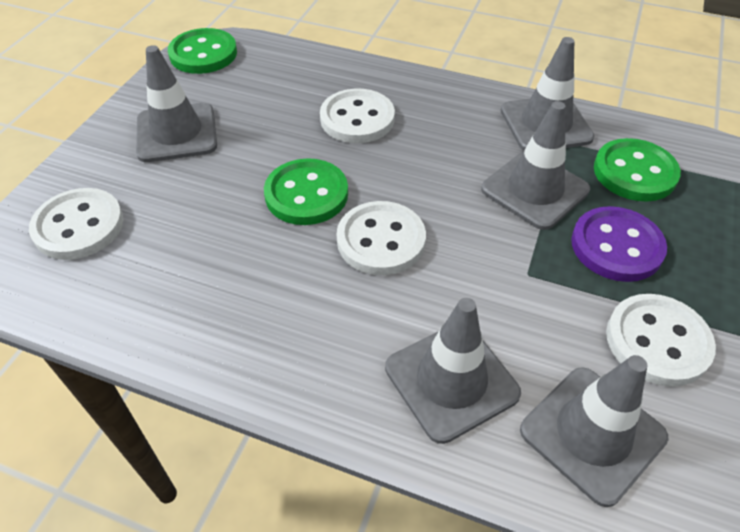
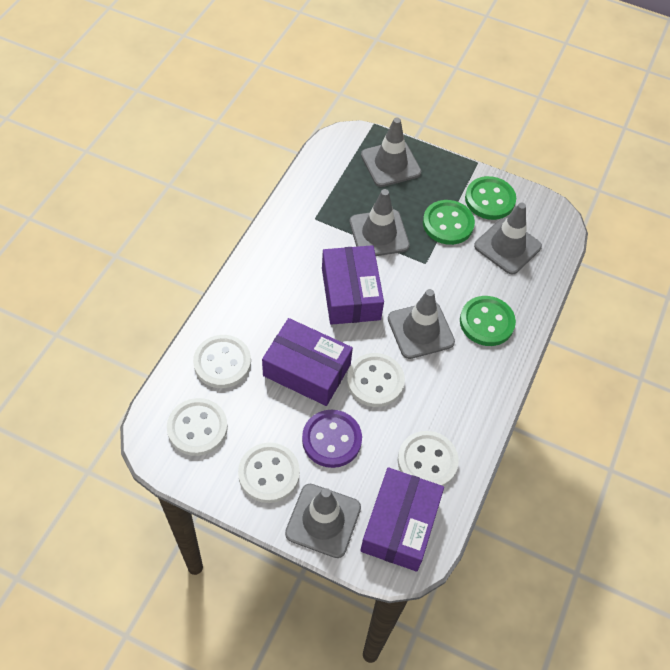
purple box: 0 -> 3
white button: 4 -> 5

